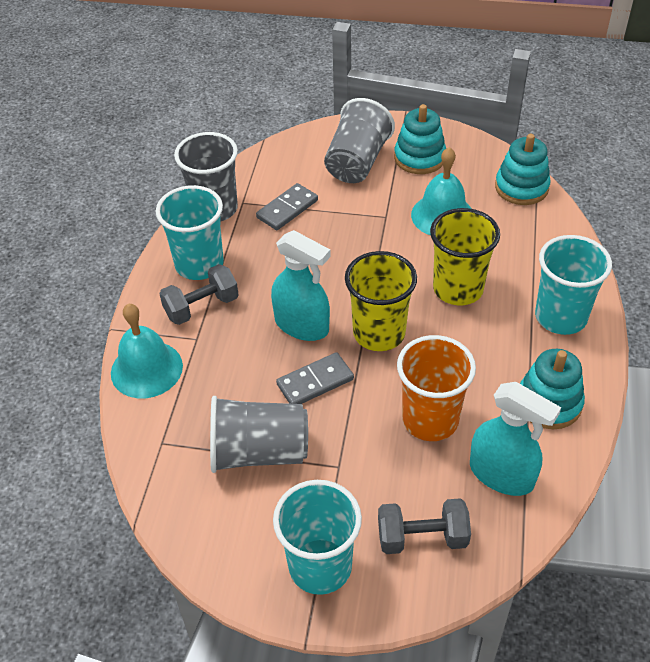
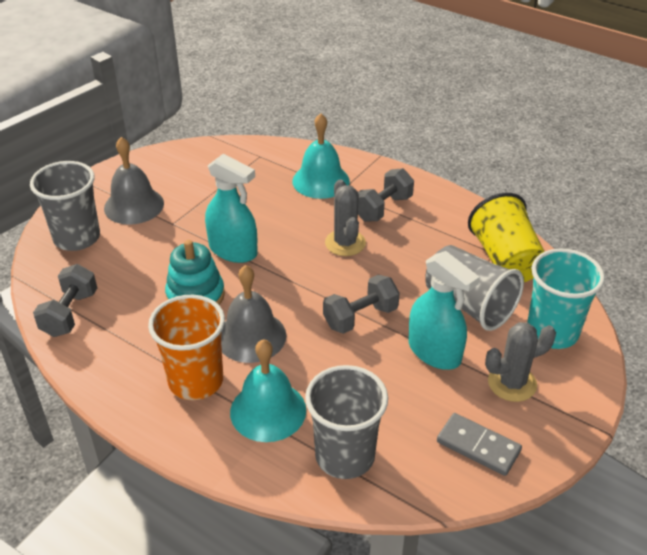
grey bell: 0 -> 2
grey cactus: 0 -> 2
grey domino: 2 -> 1
grey dumbbell: 2 -> 3
turquoise cup: 3 -> 1
turquoise stacking toy: 3 -> 1
yellow cup: 2 -> 1

